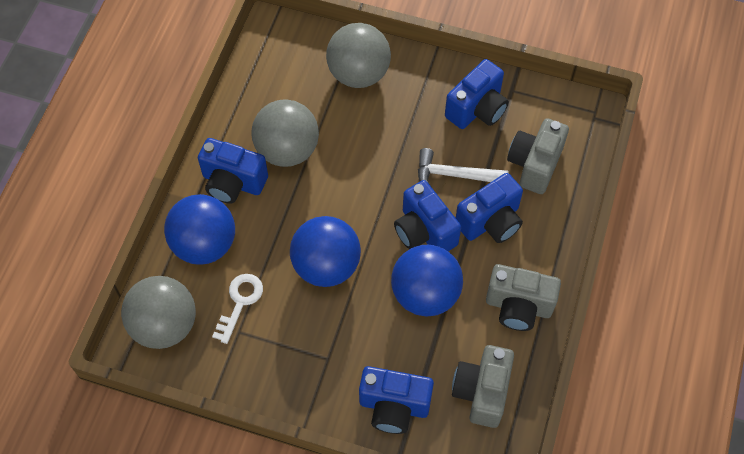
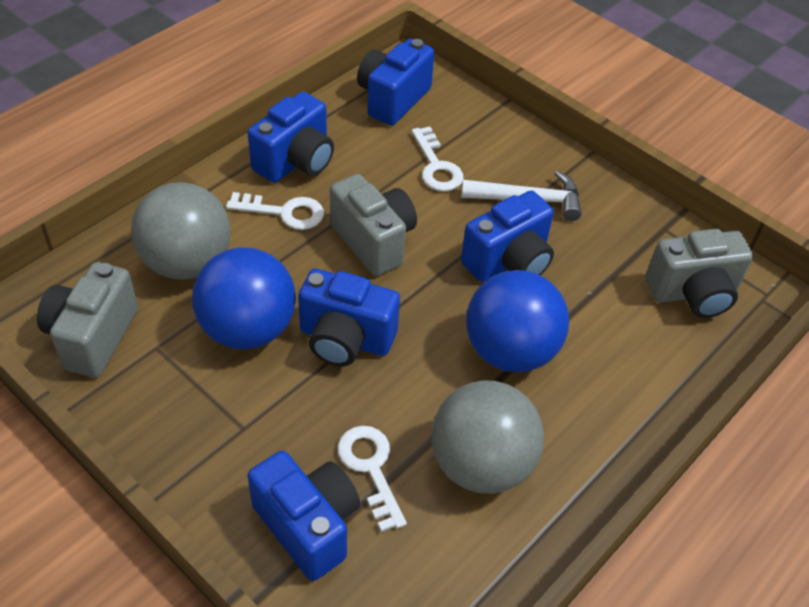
blue ball: 3 -> 2
grey ball: 3 -> 2
white key: 1 -> 3

